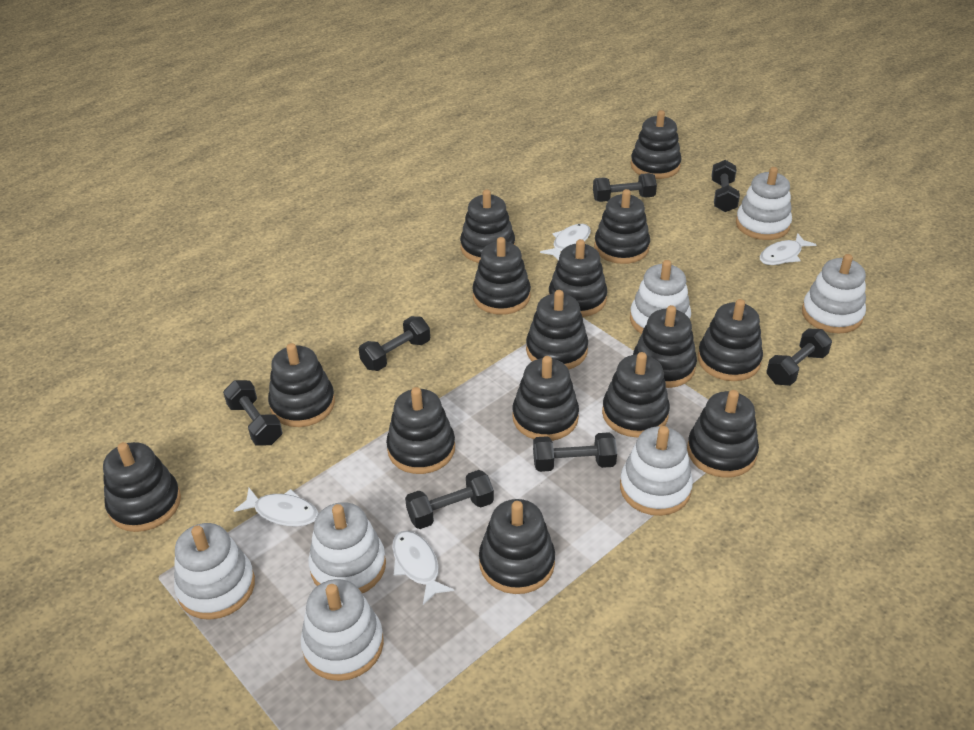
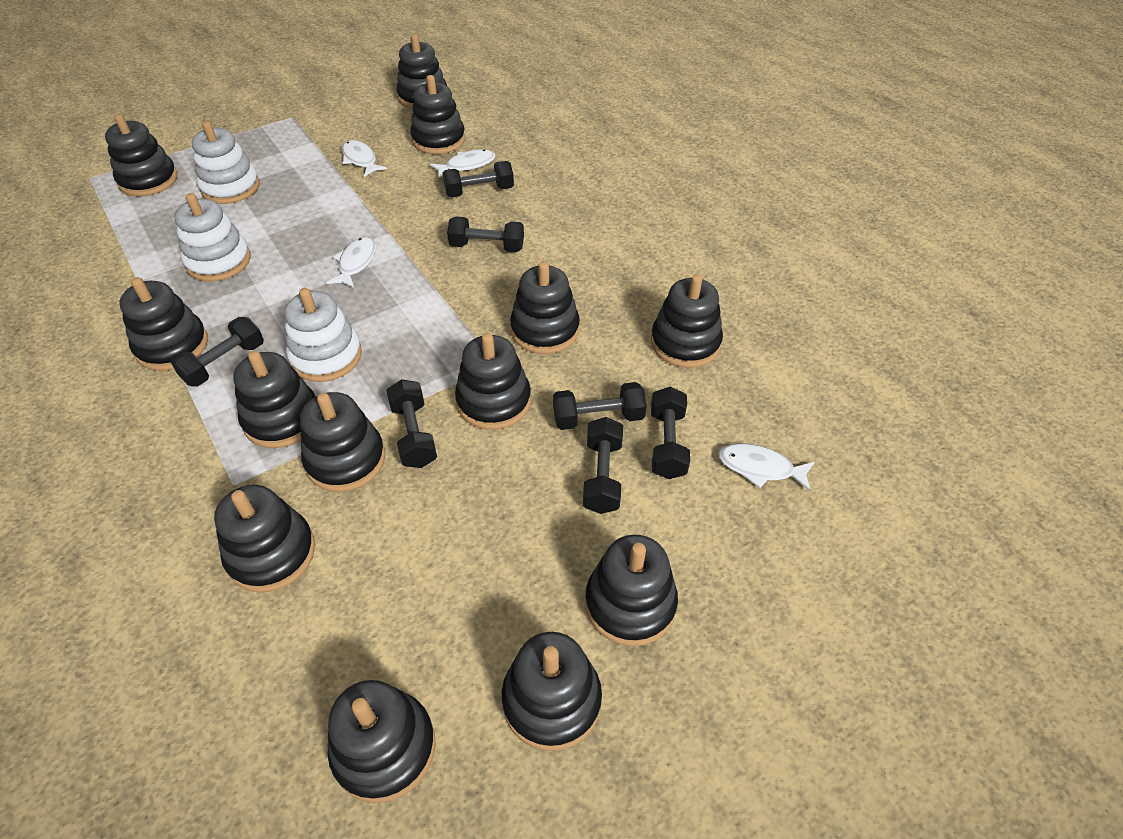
black stacking toy: 15 -> 13
white stacking toy: 7 -> 3

